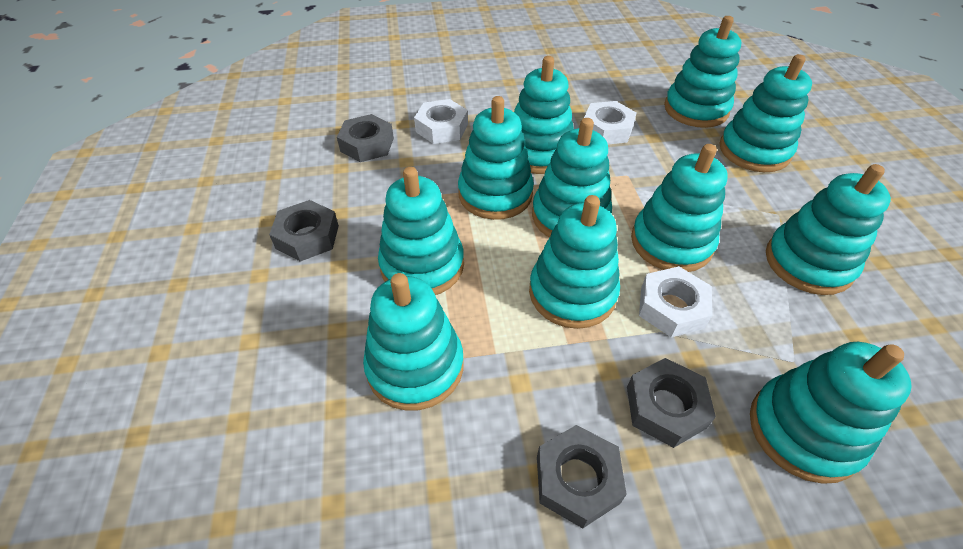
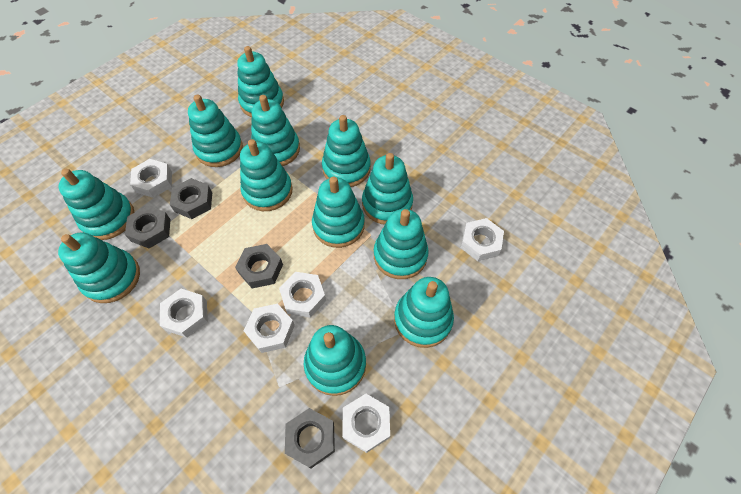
turquoise stacking toy: 11 -> 12
white nut: 3 -> 6

